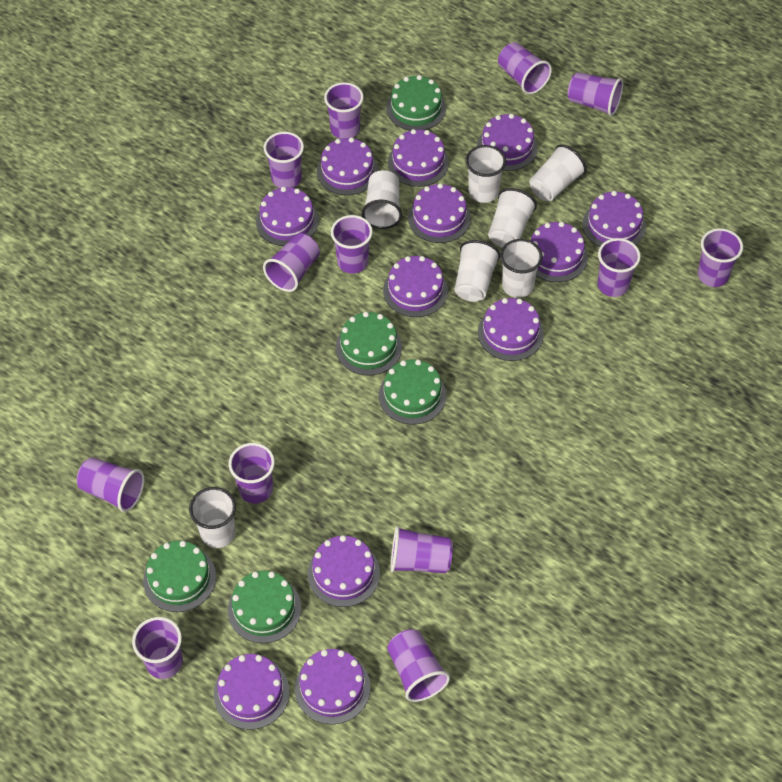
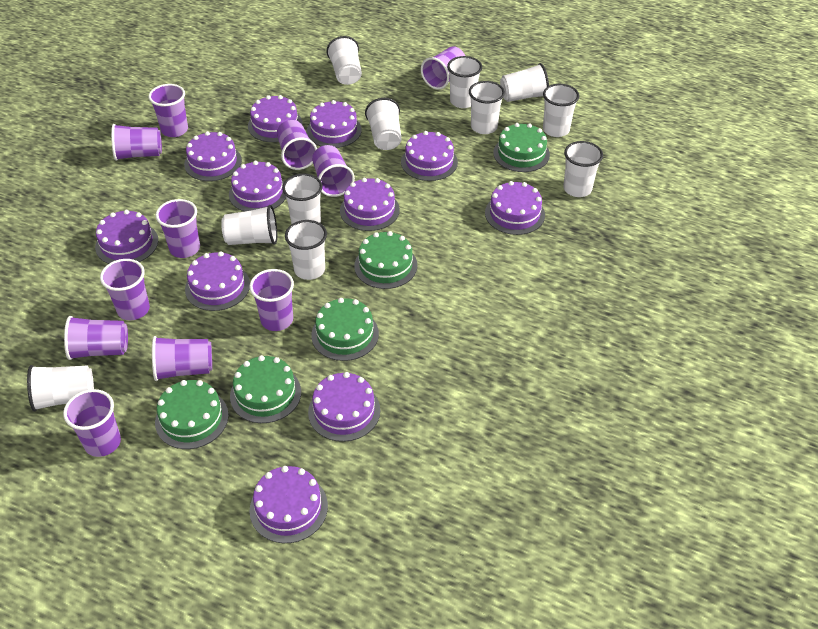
purple cake: 12 -> 11
purple cup: 13 -> 11
white cup: 7 -> 11

